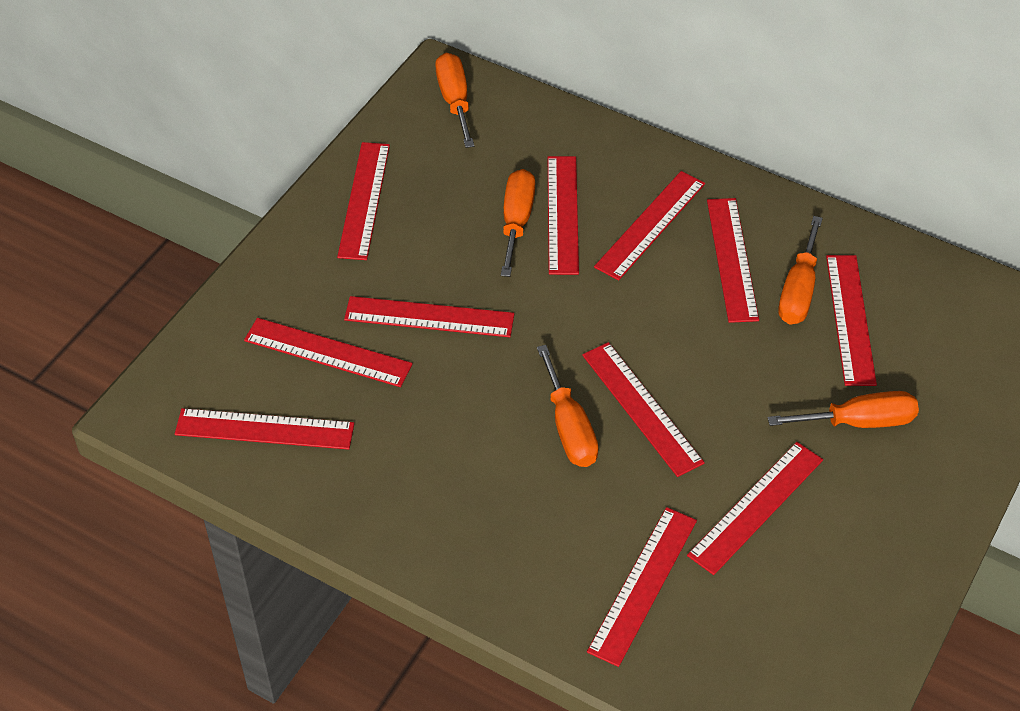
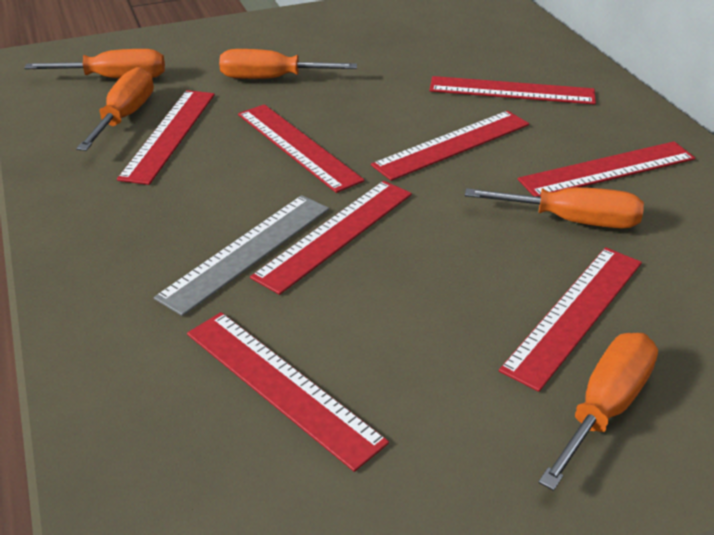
grey ruler: 0 -> 1
red ruler: 11 -> 8

